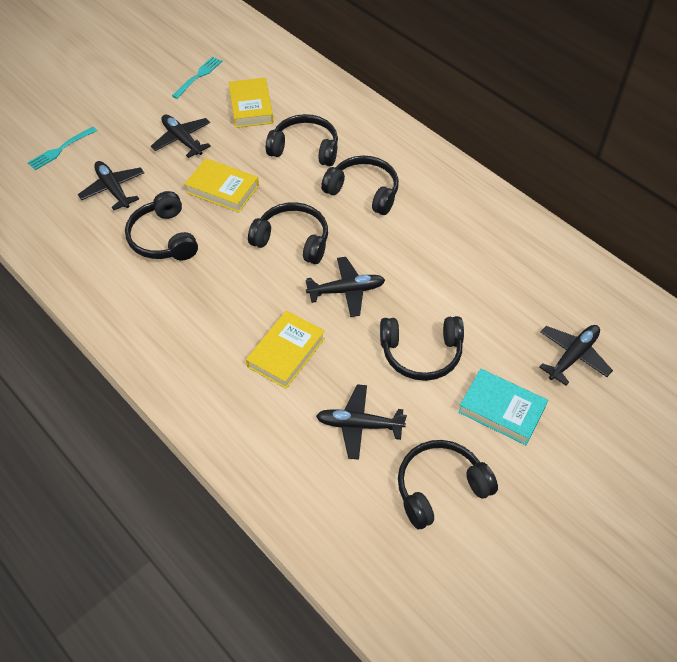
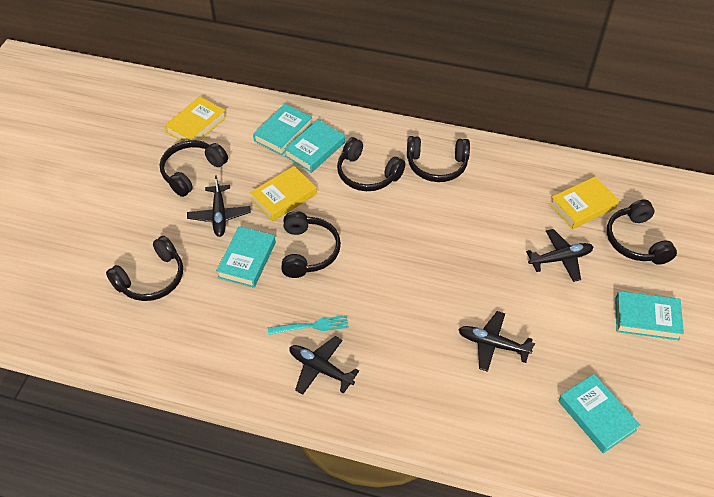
black plane: 5 -> 4
turquoise book: 1 -> 5
turquoise fork: 2 -> 1

